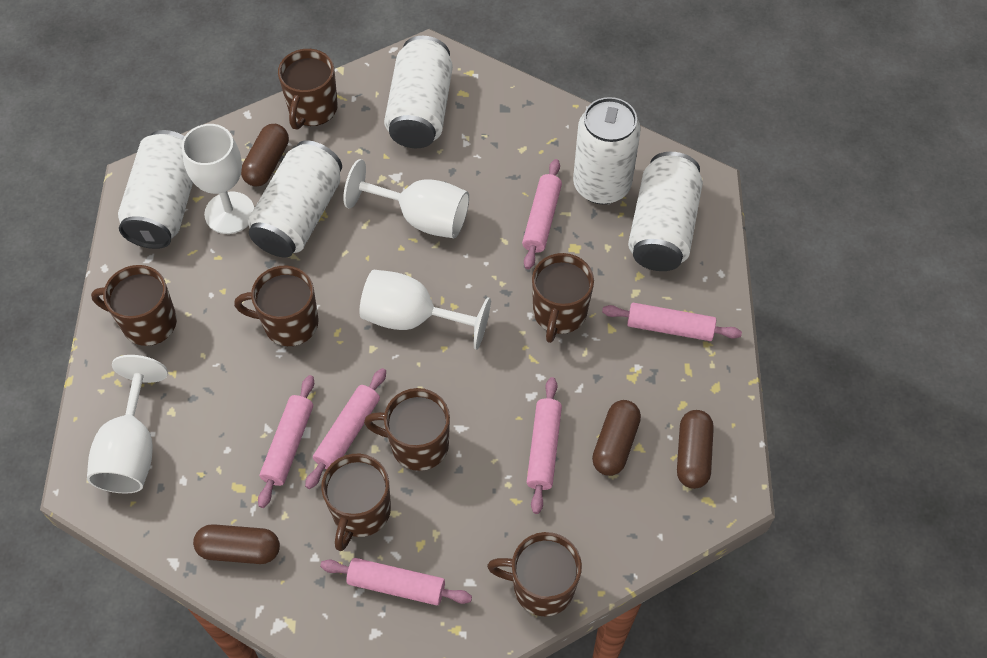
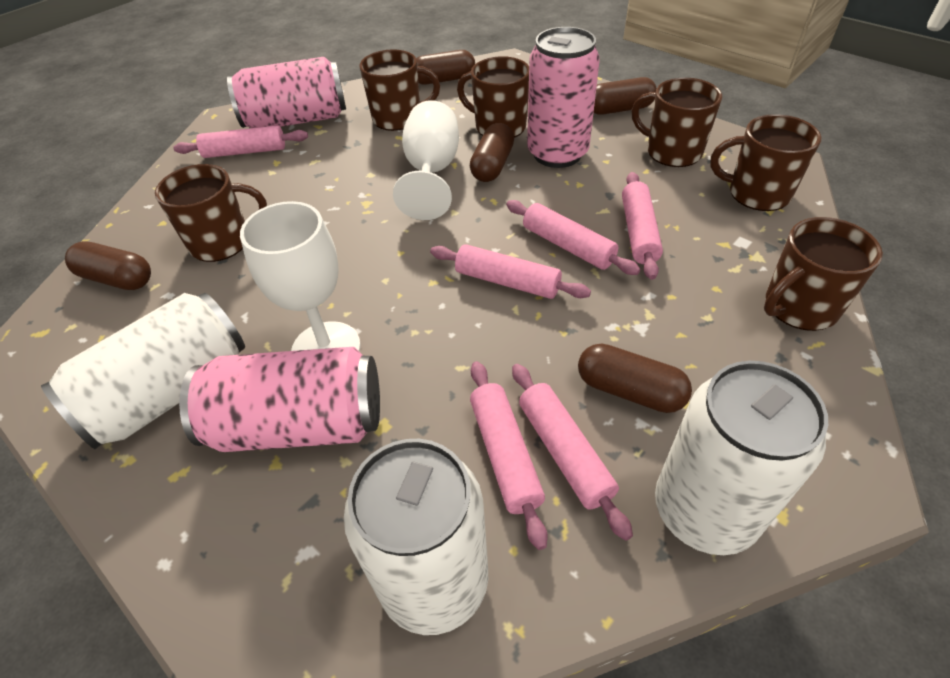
brown capsule: 4 -> 5
brown mug: 7 -> 6
pink can: 0 -> 3
white can: 5 -> 3
white goblet: 4 -> 2

